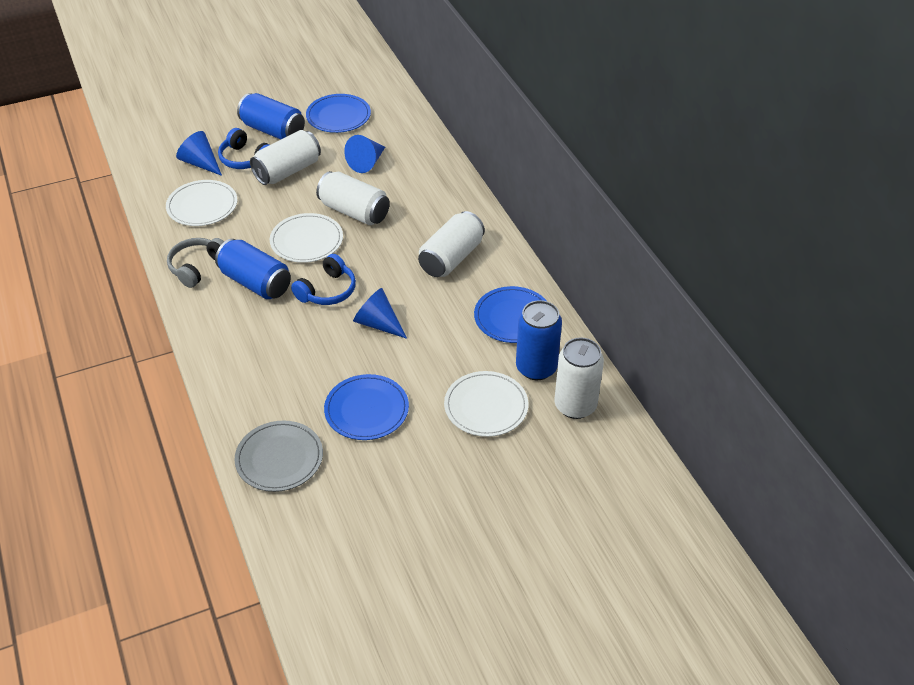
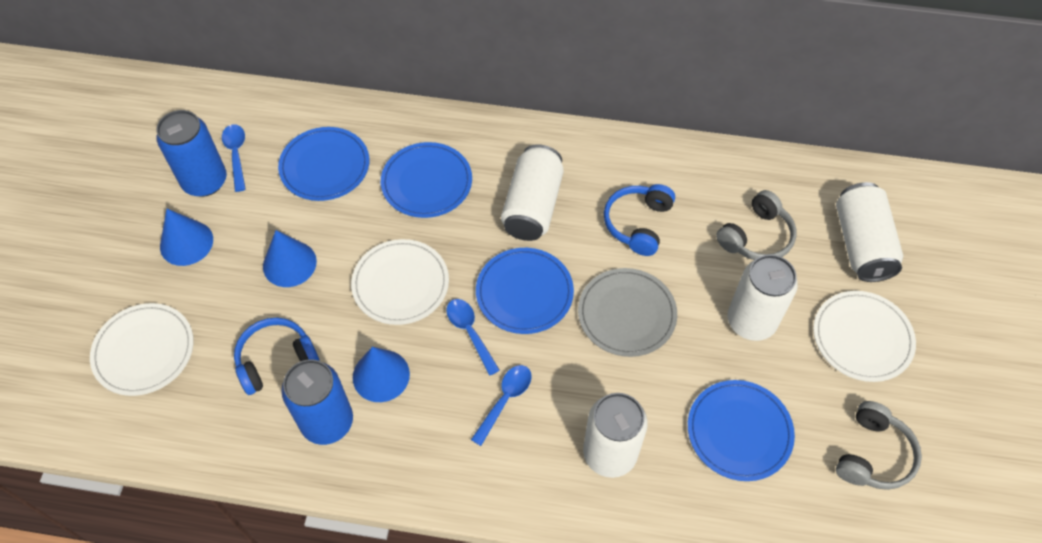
blue can: 3 -> 2
blue plate: 3 -> 4
blue spoon: 0 -> 3
grey headphones: 1 -> 2

